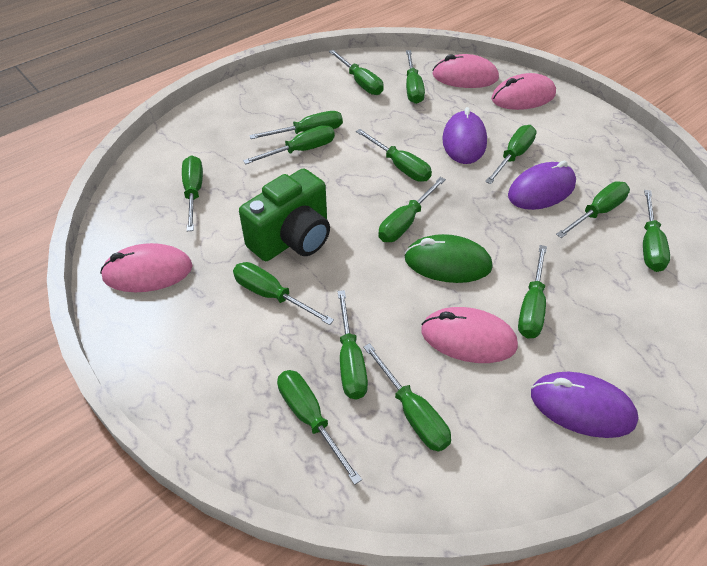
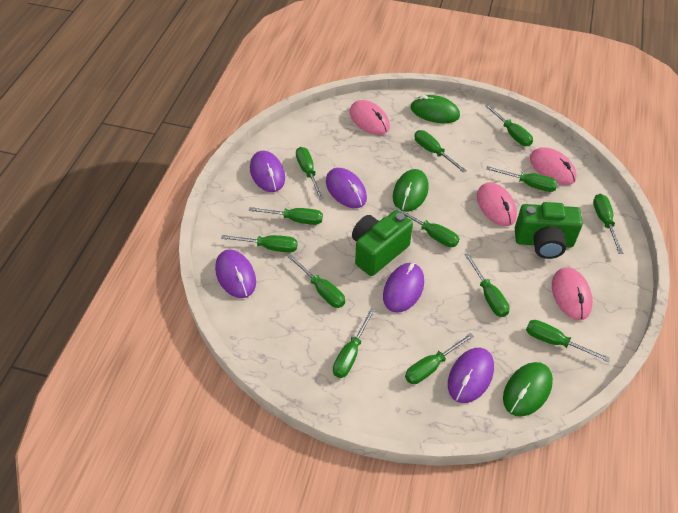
green camera: 1 -> 2
green mouse: 1 -> 3
green screwdriver: 15 -> 13
purple mouse: 3 -> 5

